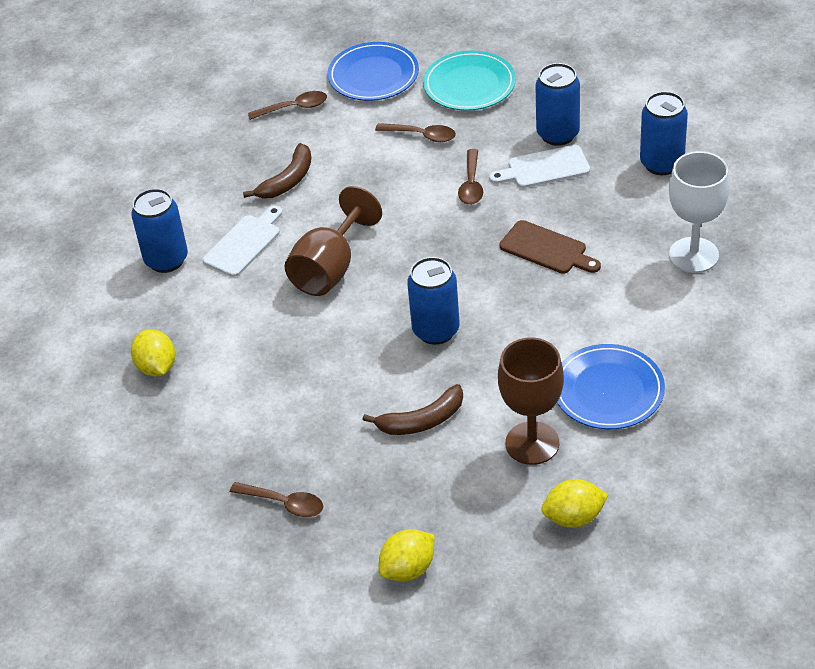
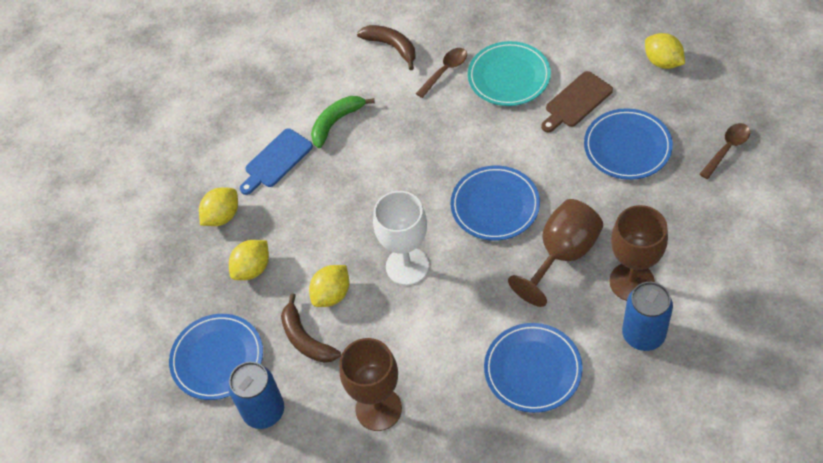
blue can: 4 -> 2
blue cutting board: 0 -> 1
blue plate: 2 -> 4
brown goblet: 2 -> 3
brown spoon: 4 -> 2
green banana: 0 -> 1
white cutting board: 2 -> 0
yellow lemon: 3 -> 4

